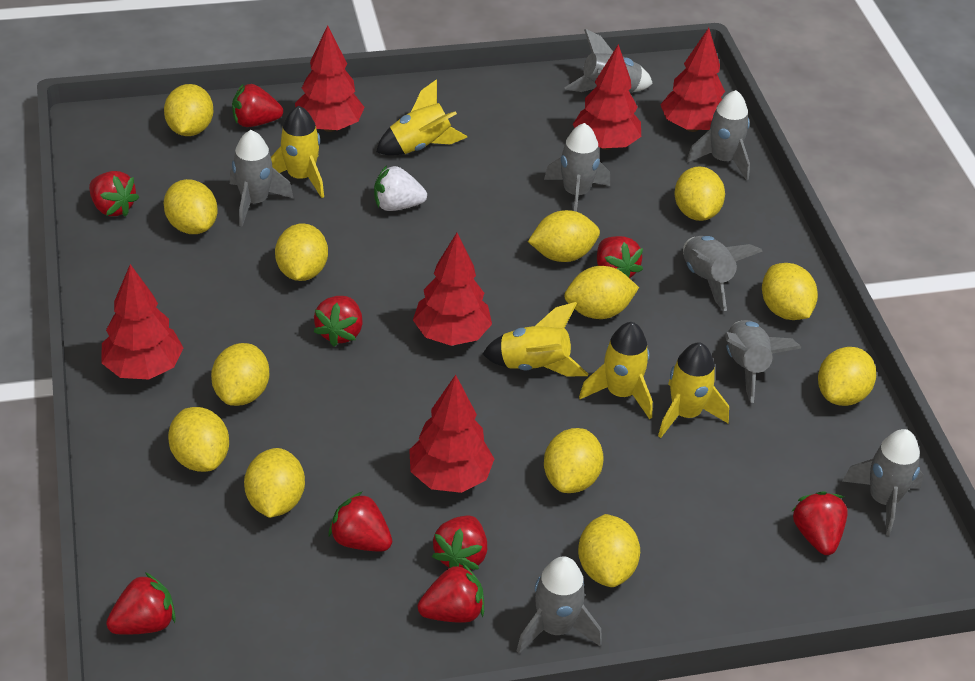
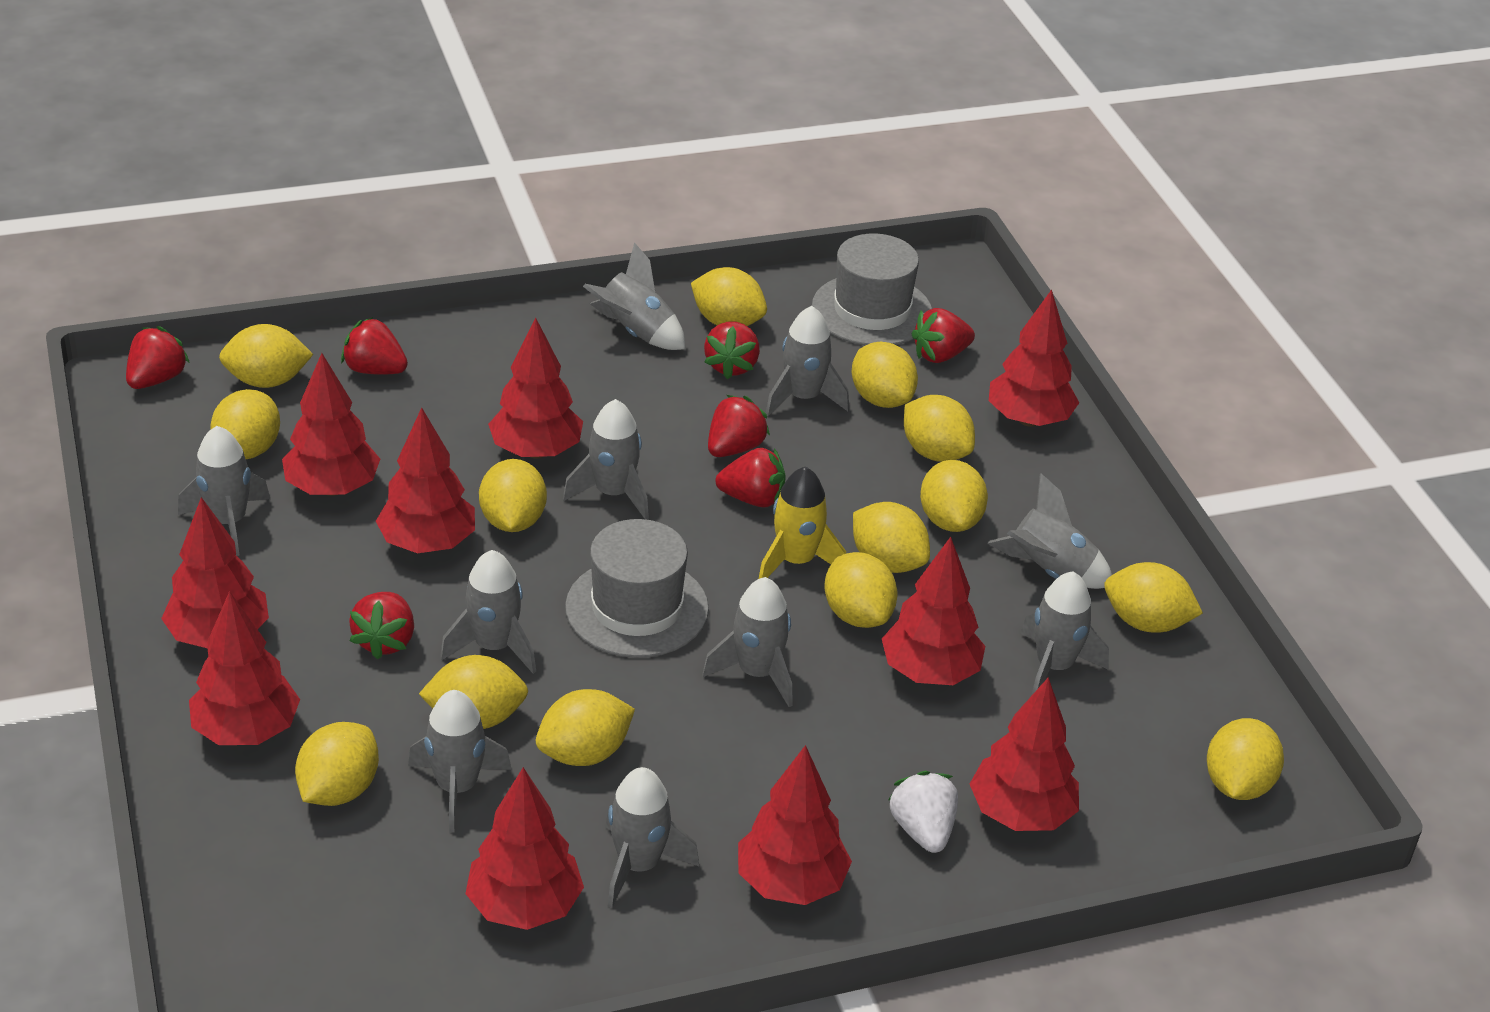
grey hat: 0 -> 2
grey rocket: 8 -> 10
red strawberry: 9 -> 7
red tree: 6 -> 10
yellow lemon: 13 -> 14
yellow rocket: 5 -> 1

